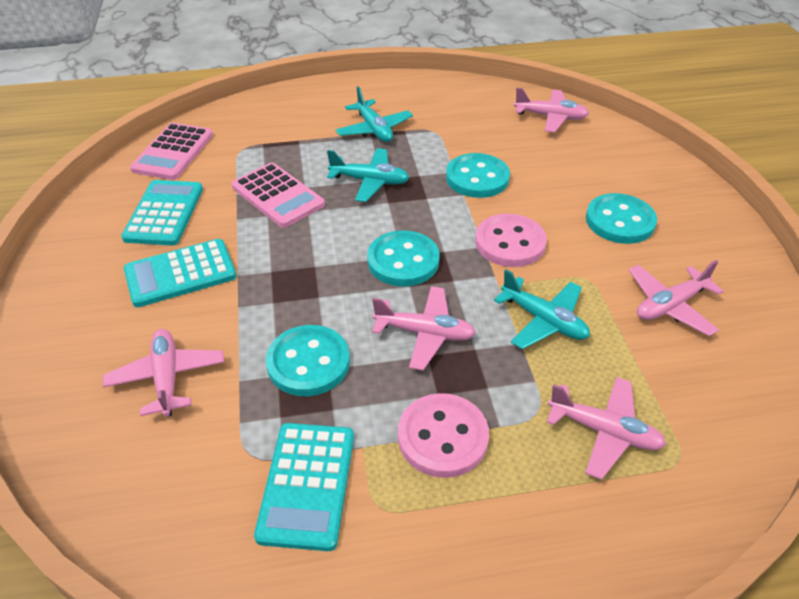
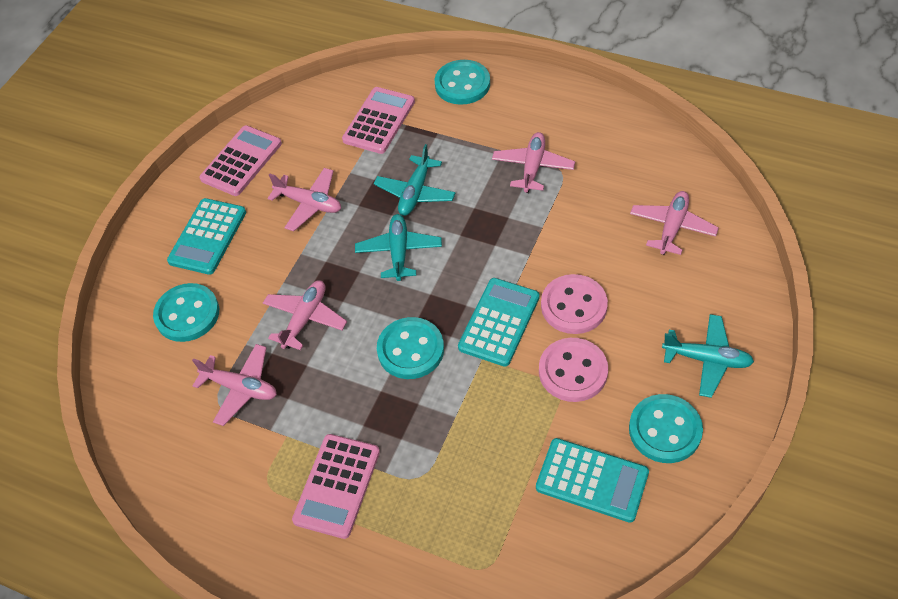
pink calculator: 2 -> 3

